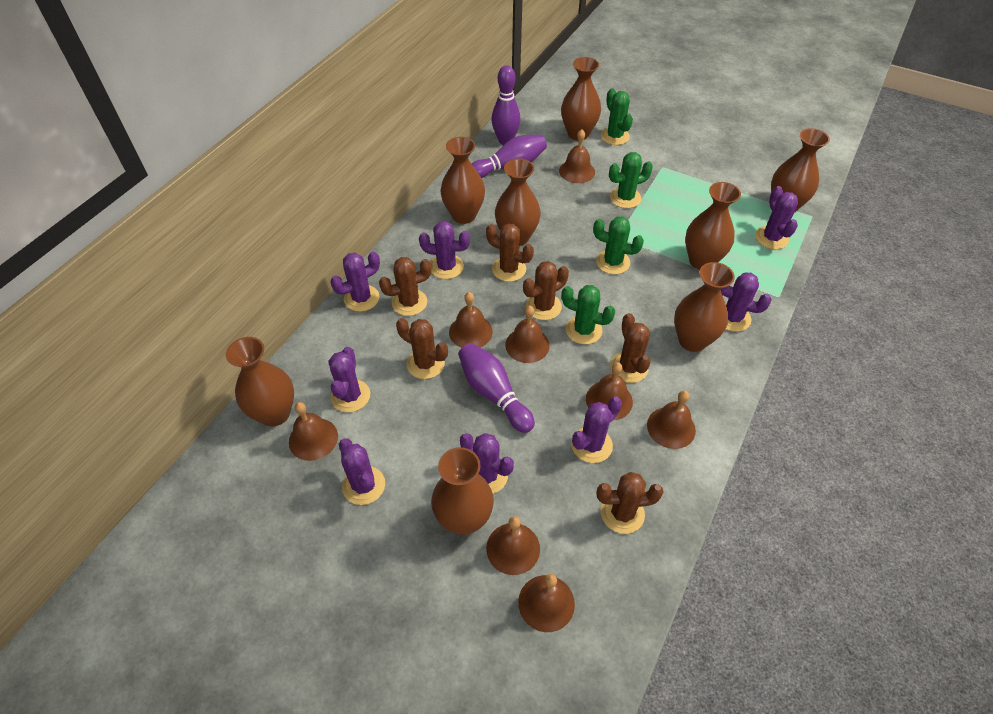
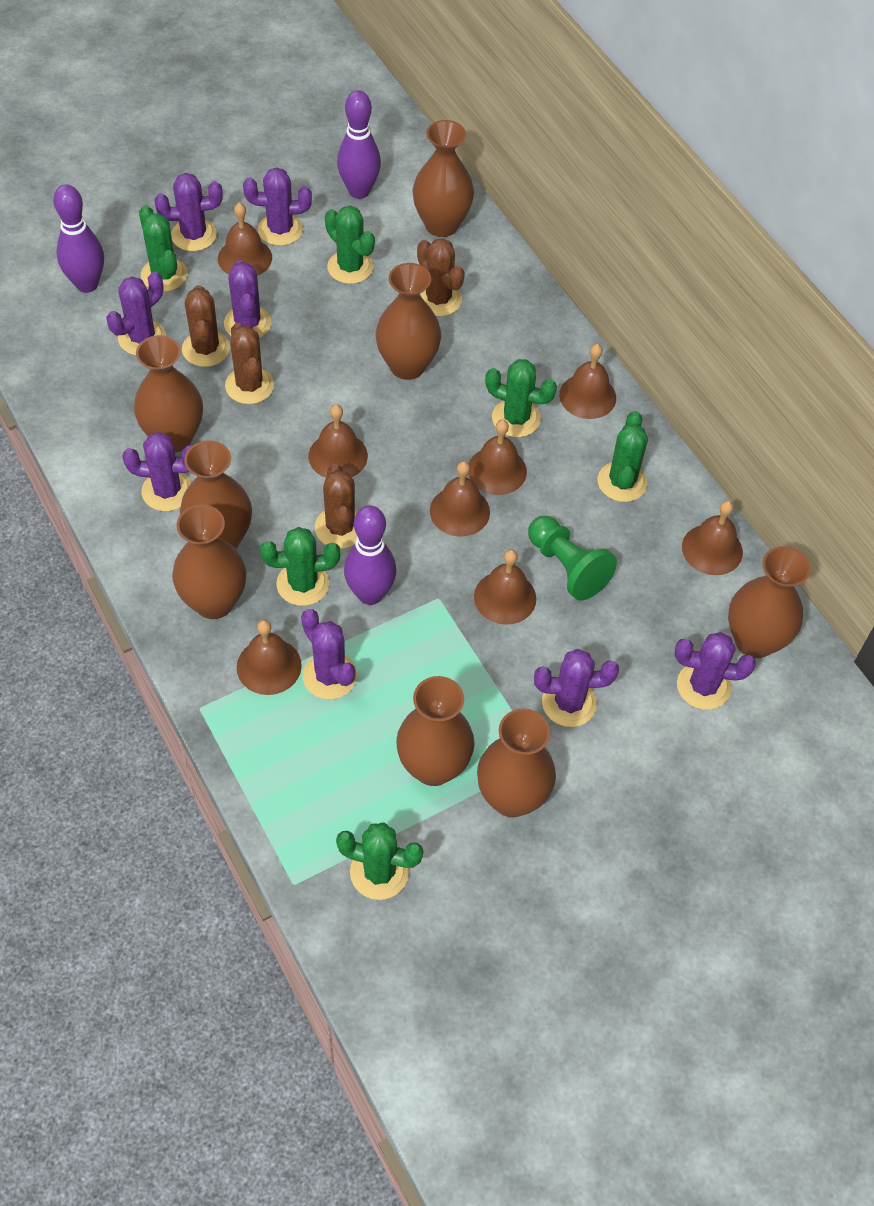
brown cactus: 6 -> 4
green cactus: 4 -> 6
green pawn: 0 -> 1

